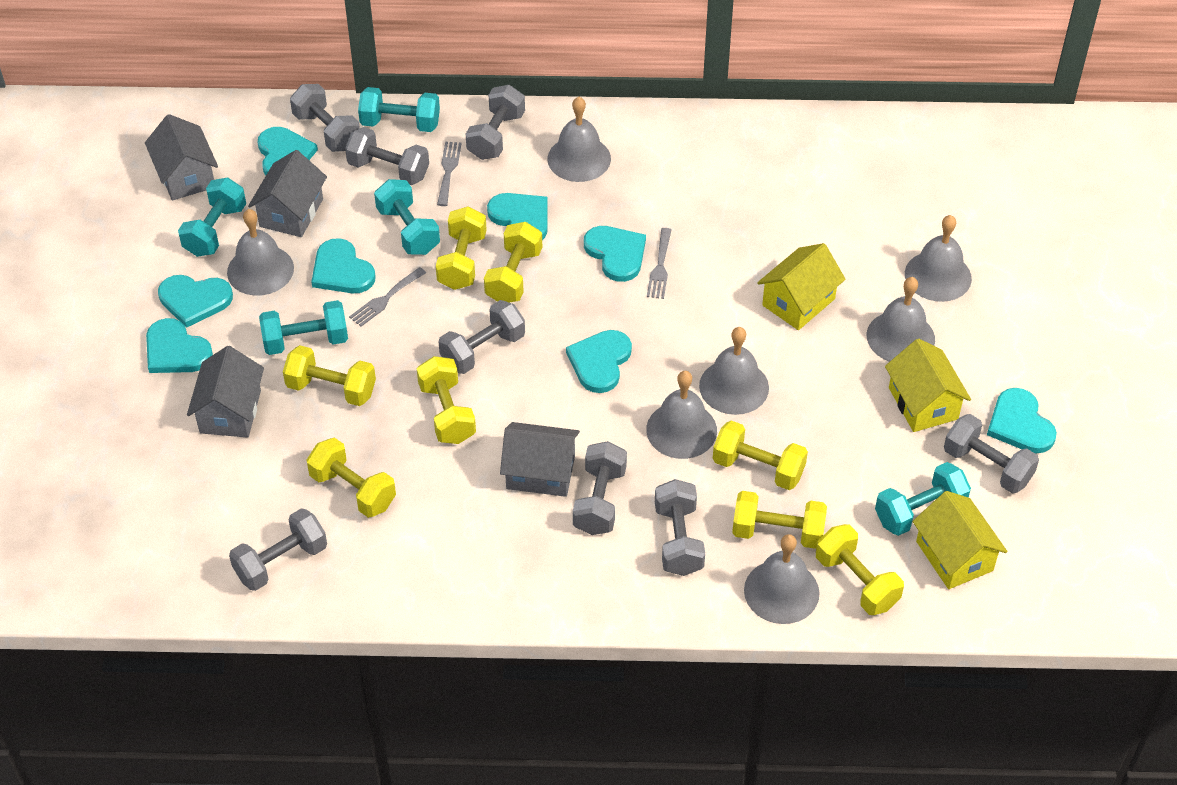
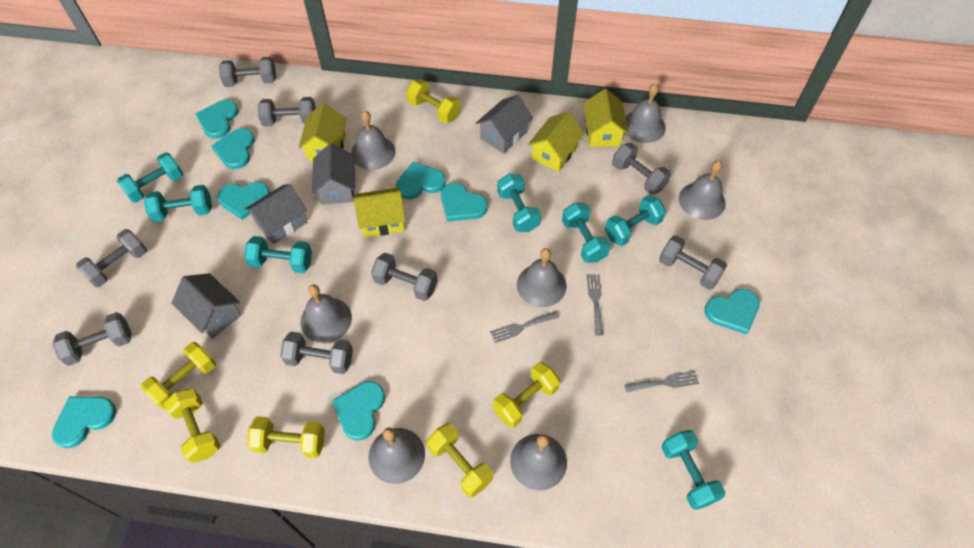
turquoise dumbbell: 5 -> 7
yellow dumbbell: 8 -> 6
yellow house: 3 -> 4

